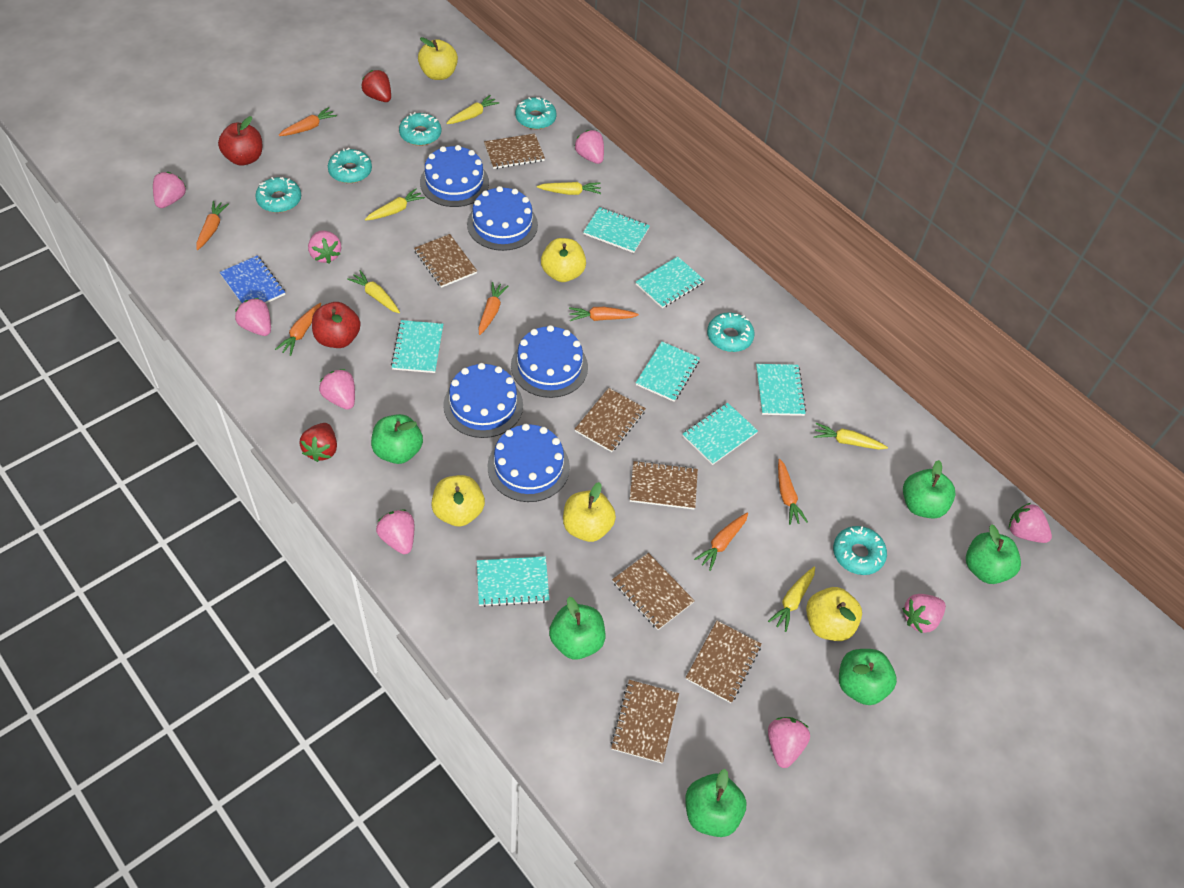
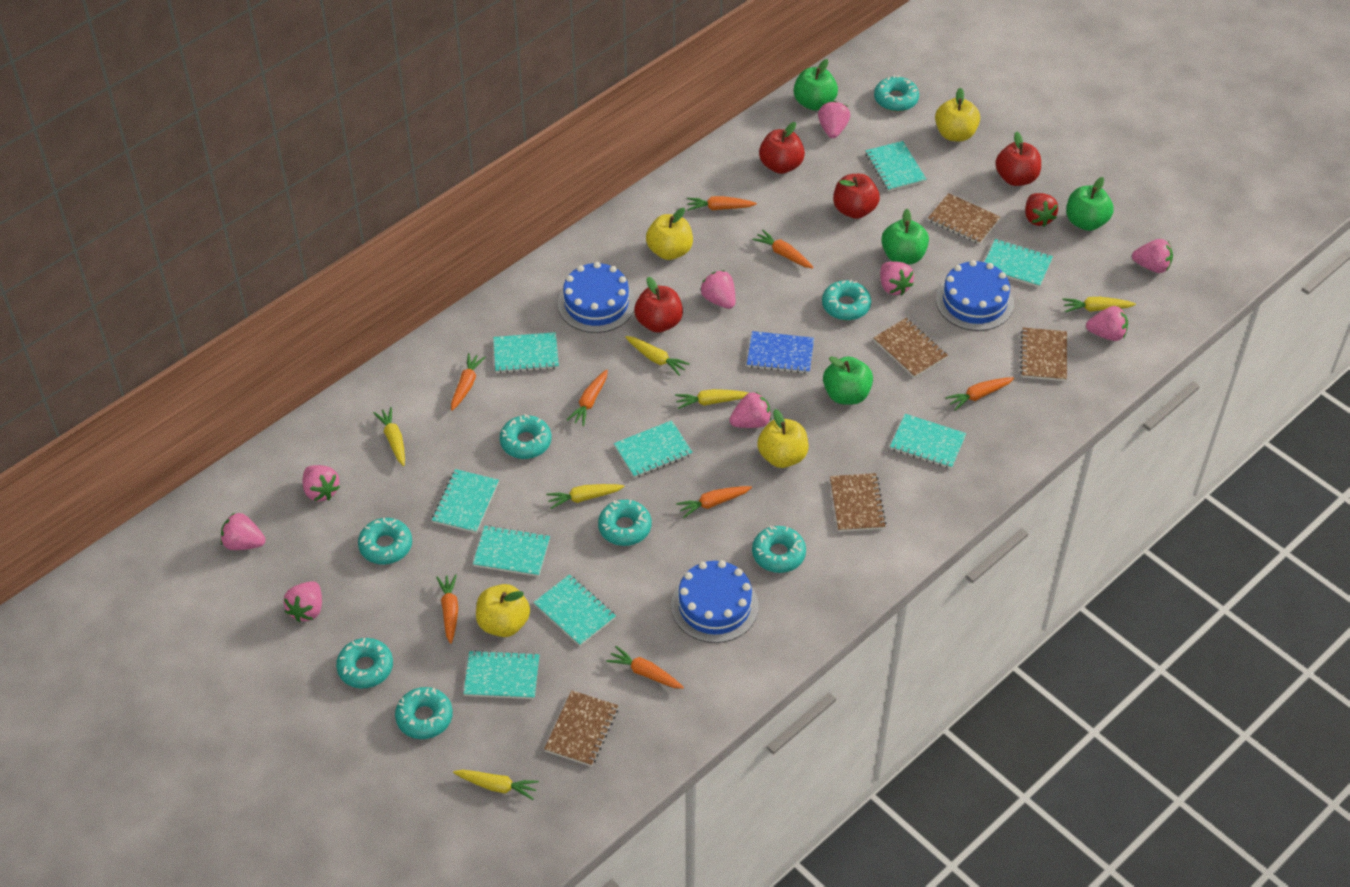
blue cake: 5 -> 3
brown notebook: 7 -> 5
green apple: 6 -> 4
orange carrot: 7 -> 8
red apple: 2 -> 4
red strawberry: 2 -> 1
turquoise donut: 6 -> 8
turquoise notebook: 7 -> 9
yellow apple: 5 -> 4

